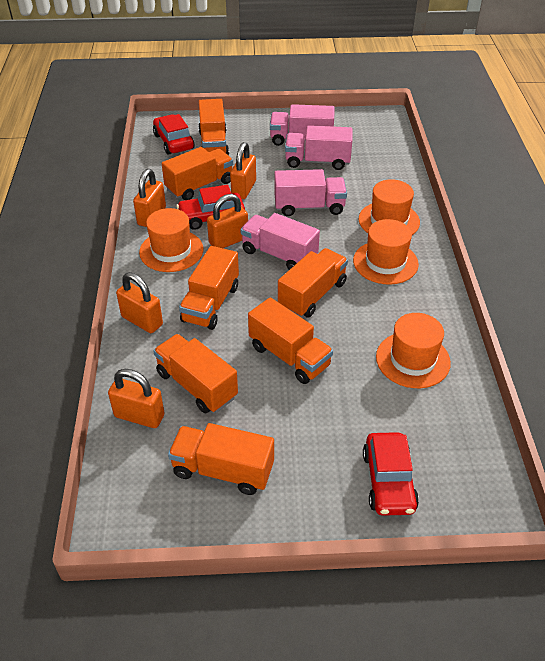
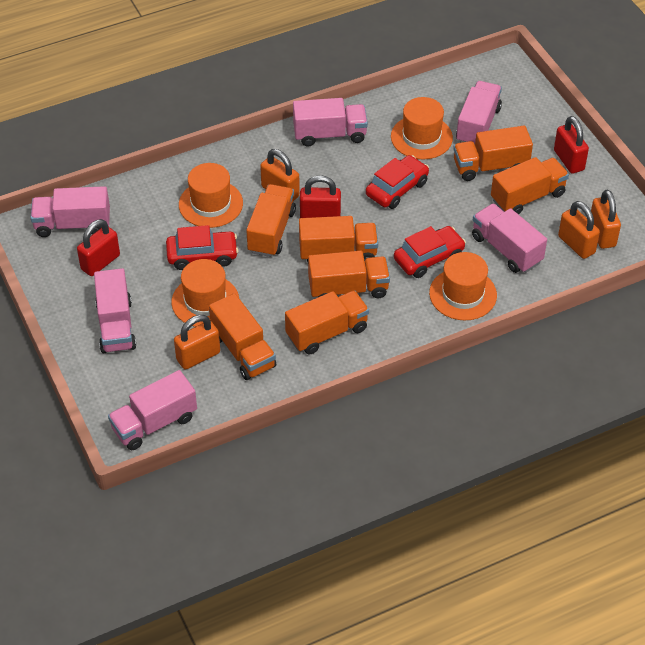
orange padlock: 5 -> 4
pink truck: 4 -> 6
red padlock: 0 -> 3

